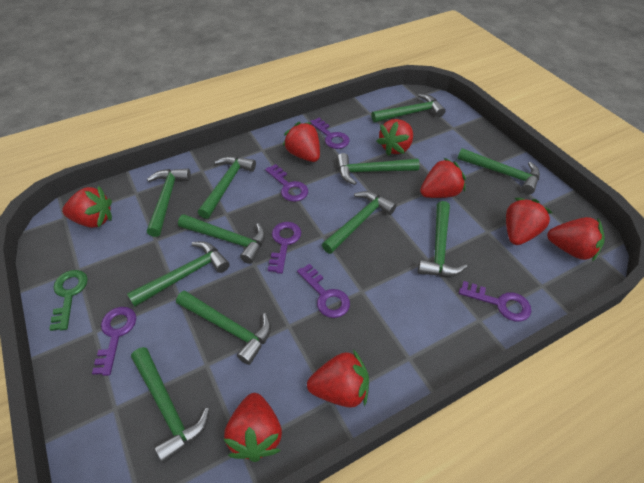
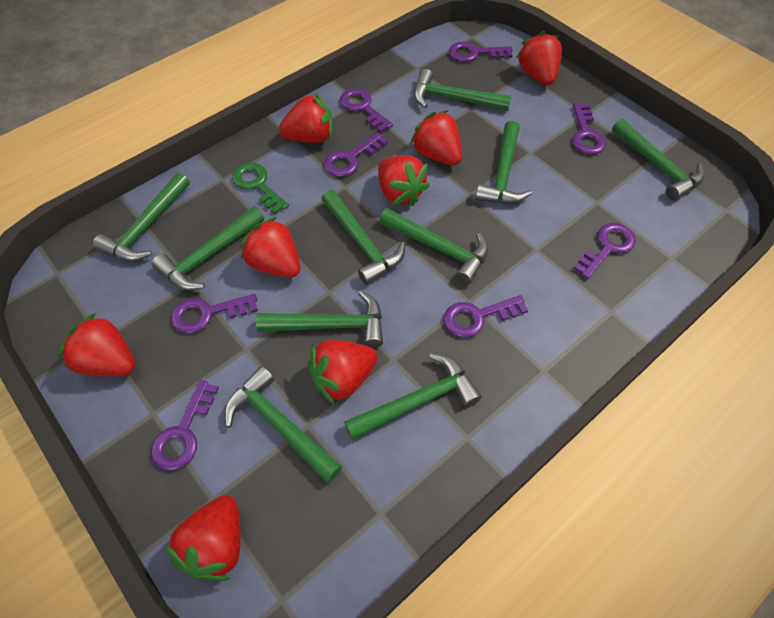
green hammer: 11 -> 10
purple key: 6 -> 8

